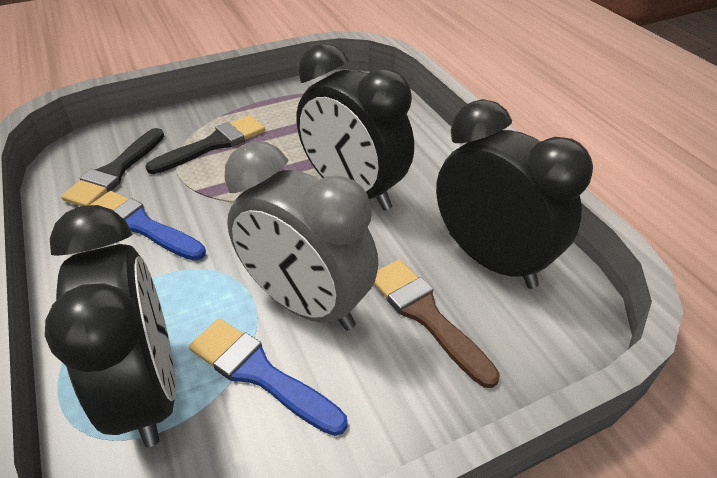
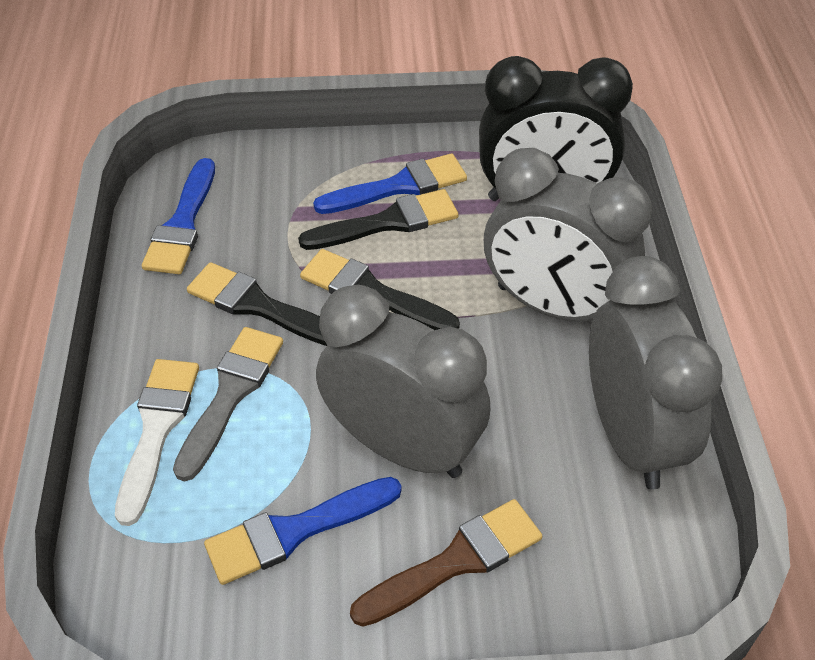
black brush: 2 -> 3
black clock: 3 -> 1
blue brush: 2 -> 3
grey brush: 0 -> 1
grey clock: 1 -> 3
white brush: 0 -> 1

